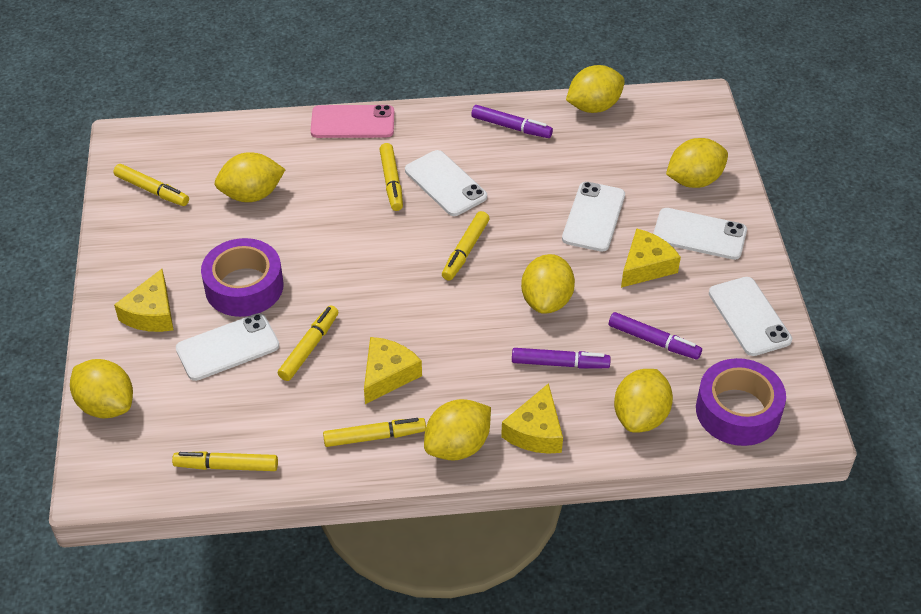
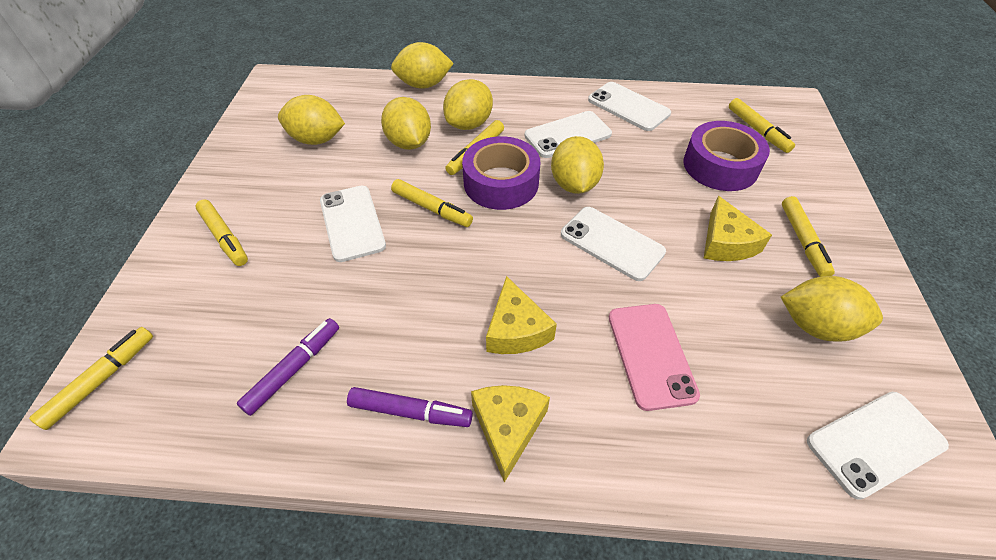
purple marker: 3 -> 2
yellow cheese: 4 -> 3
yellow lemon: 7 -> 6

